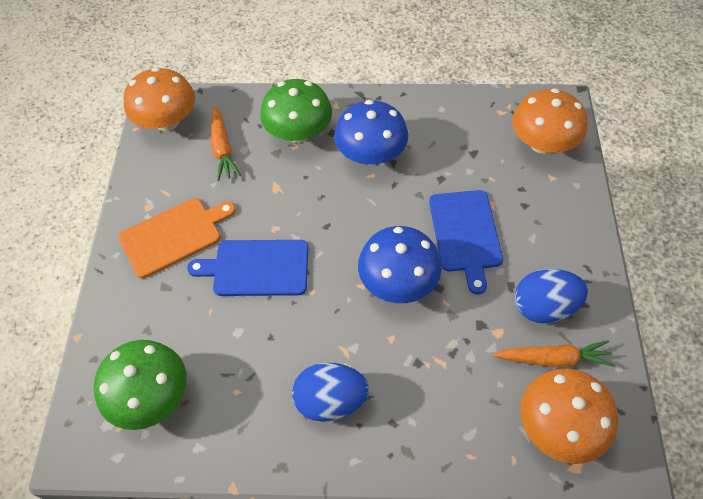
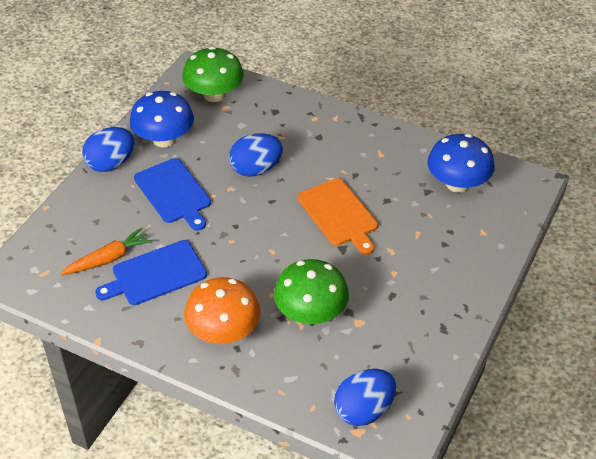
blue egg: 2 -> 3
orange carrot: 2 -> 1
orange mushroom: 3 -> 1

